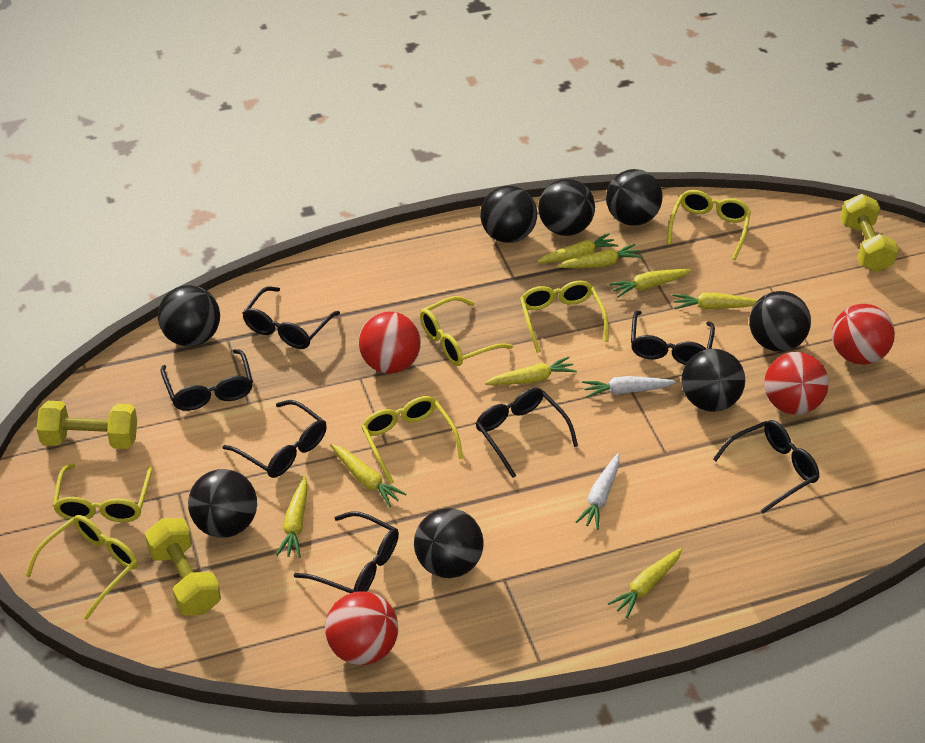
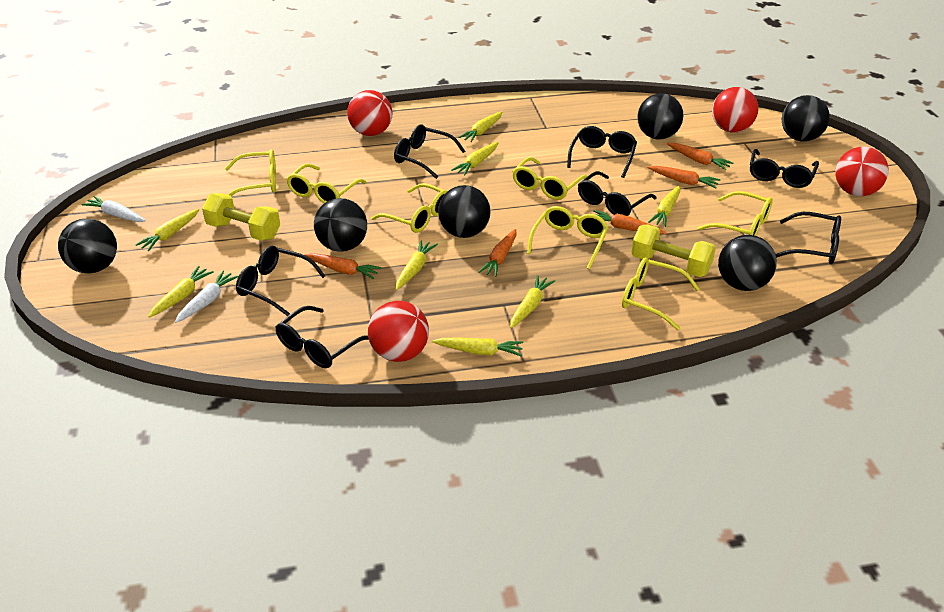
black ball: 8 -> 6
orange carrot: 0 -> 5
yellow dumbbell: 3 -> 2
yellow glasses: 6 -> 7

